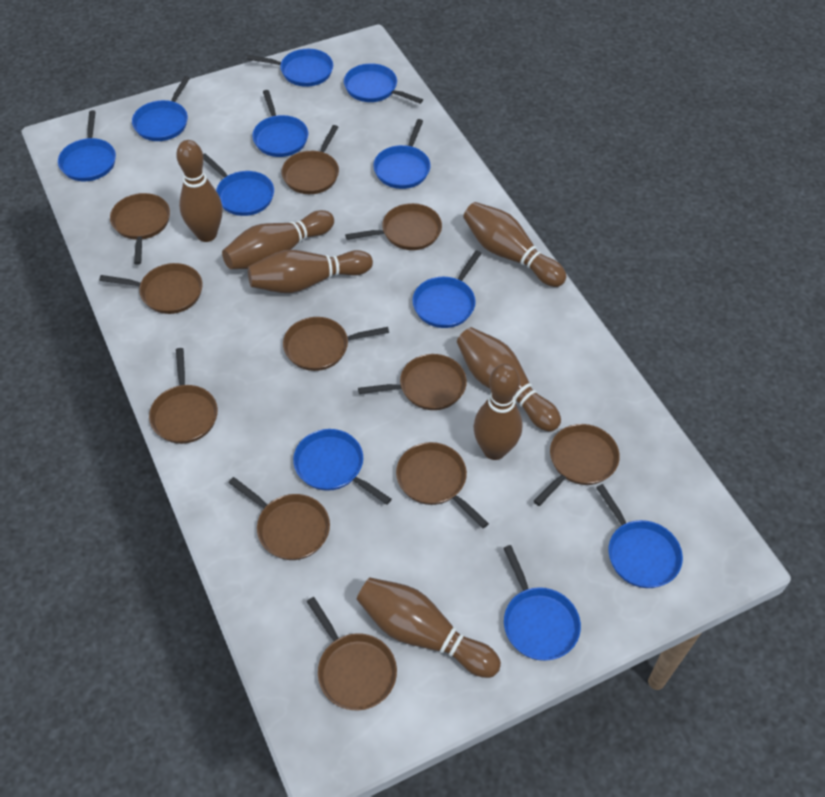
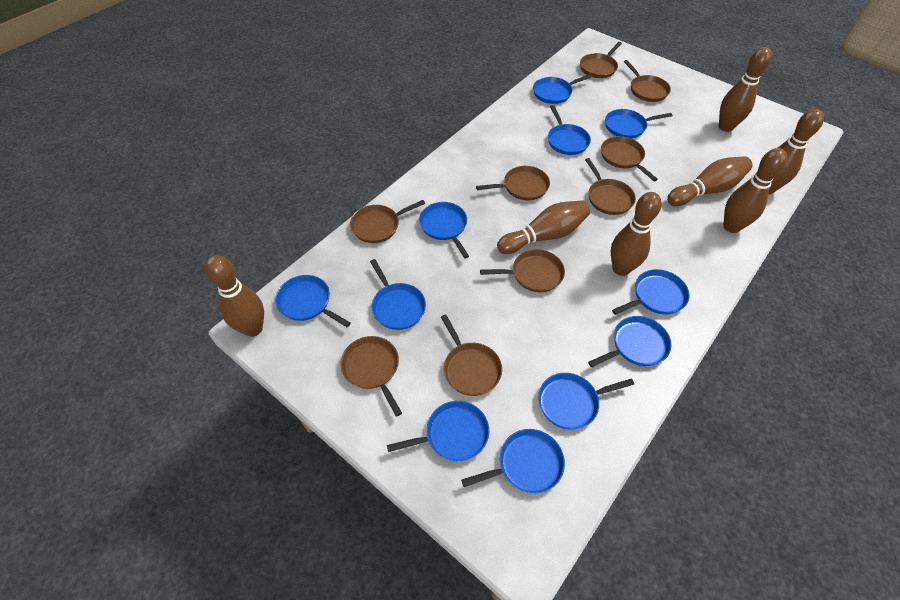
brown pan: 11 -> 9

